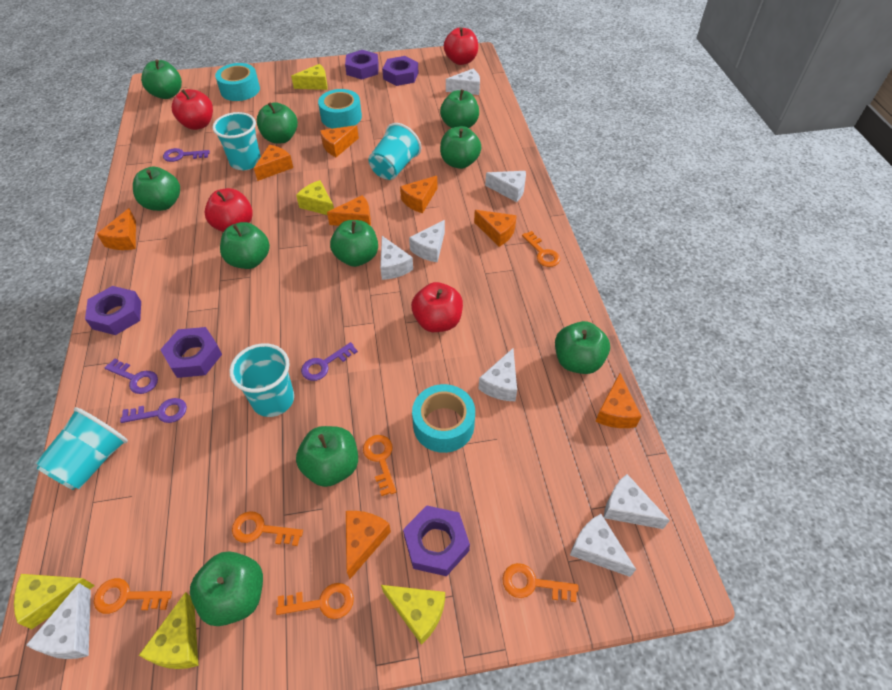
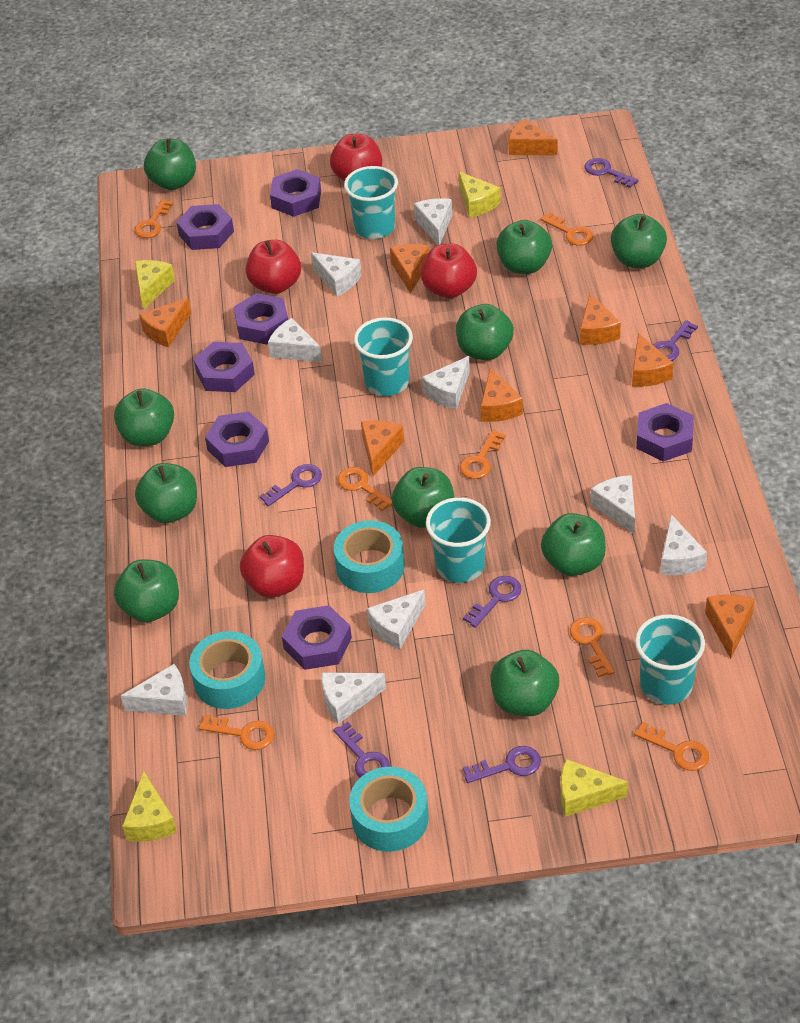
orange key: 6 -> 7
purple key: 4 -> 6
purple nut: 5 -> 7
white cheese: 8 -> 9
yellow cheese: 5 -> 4

